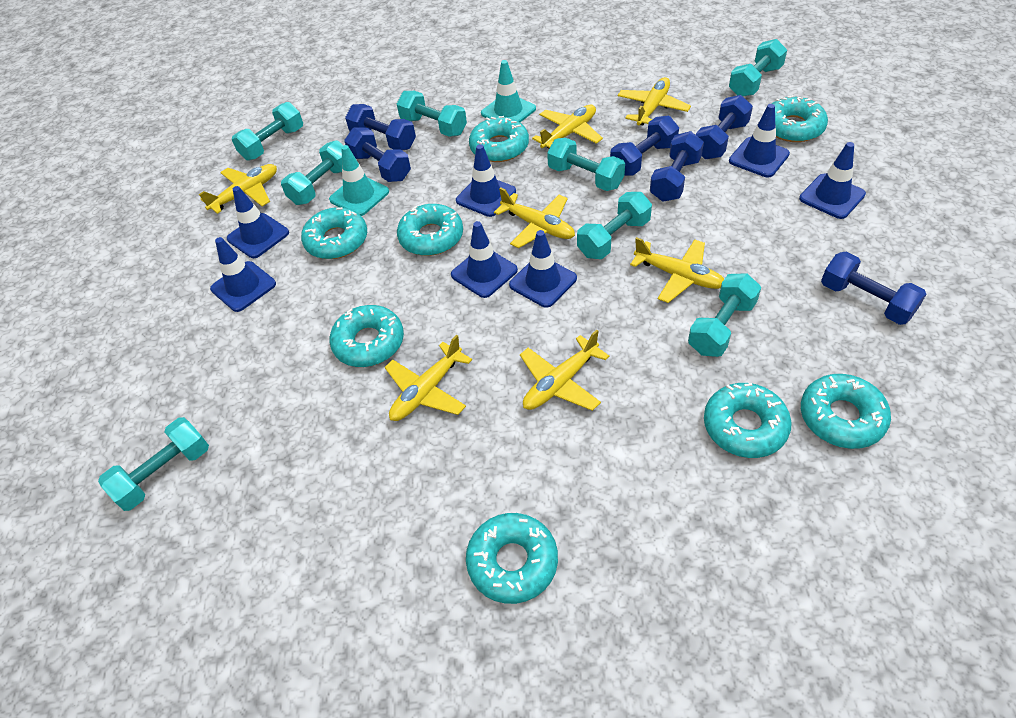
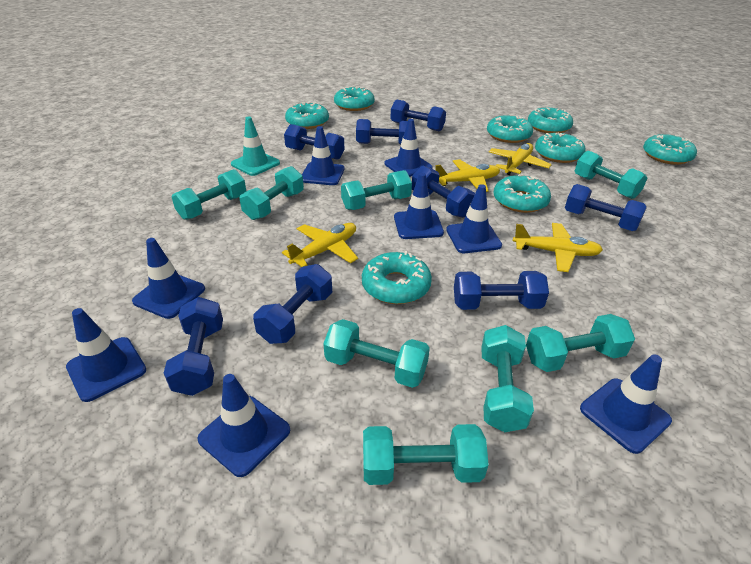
blue dumbbell: 6 -> 8
blue traffic cone: 7 -> 8
turquoise traffic cone: 2 -> 1
yellow plane: 7 -> 4

